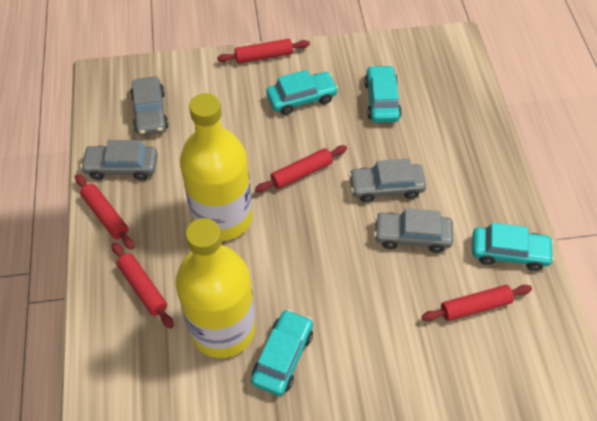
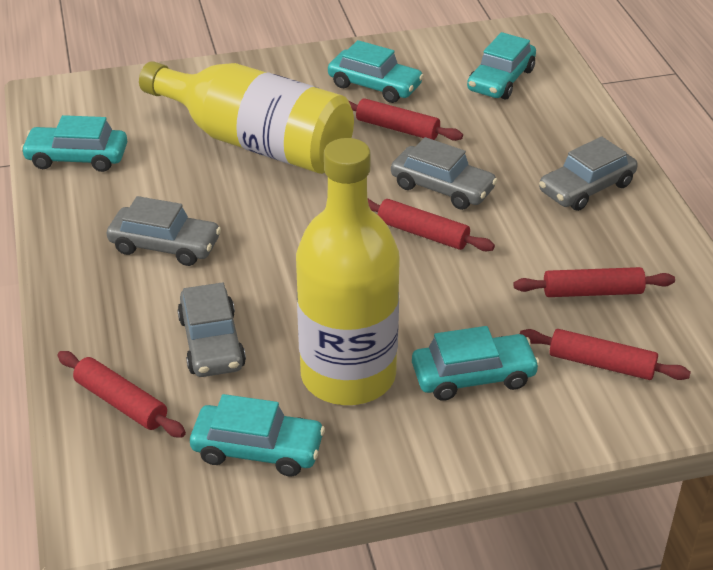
turquoise car: 4 -> 5

